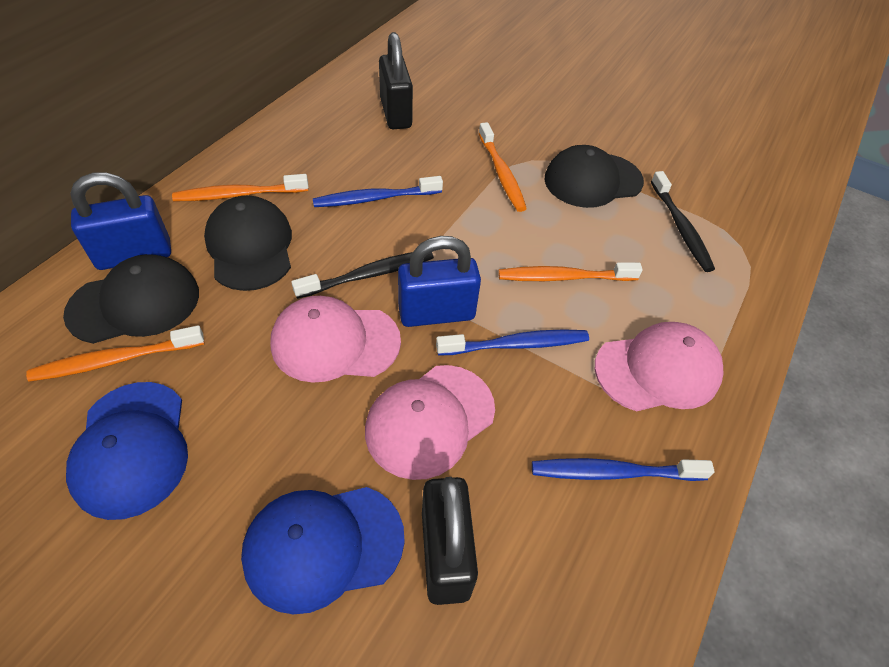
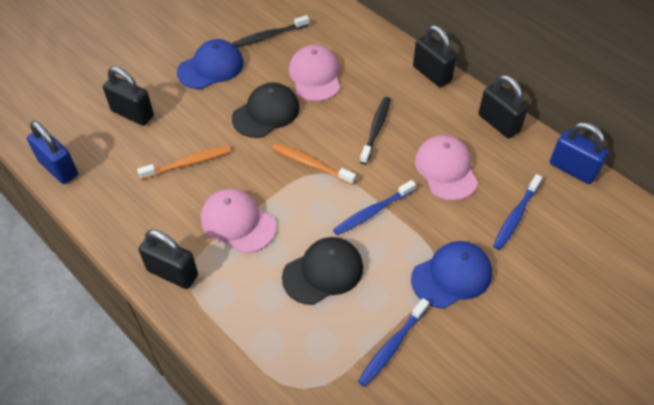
black cap: 3 -> 2
black padlock: 2 -> 4
orange toothbrush: 4 -> 2

